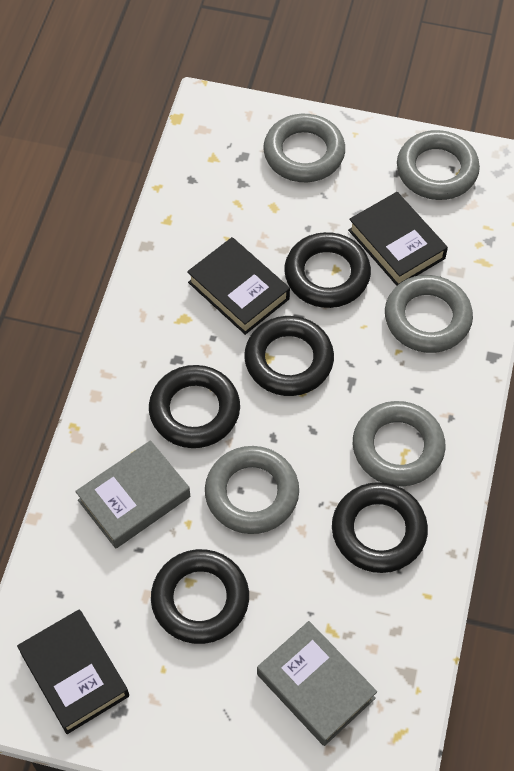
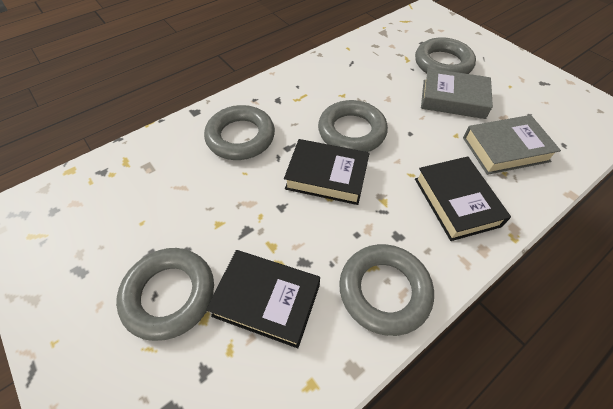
black ring: 5 -> 0

